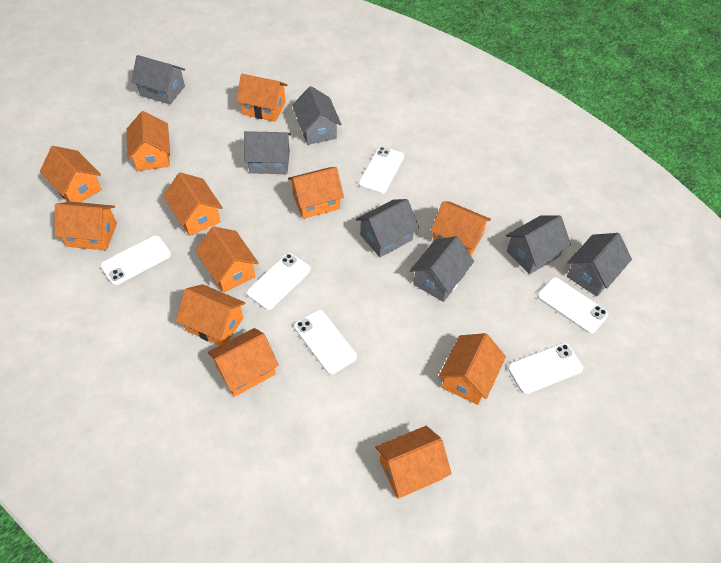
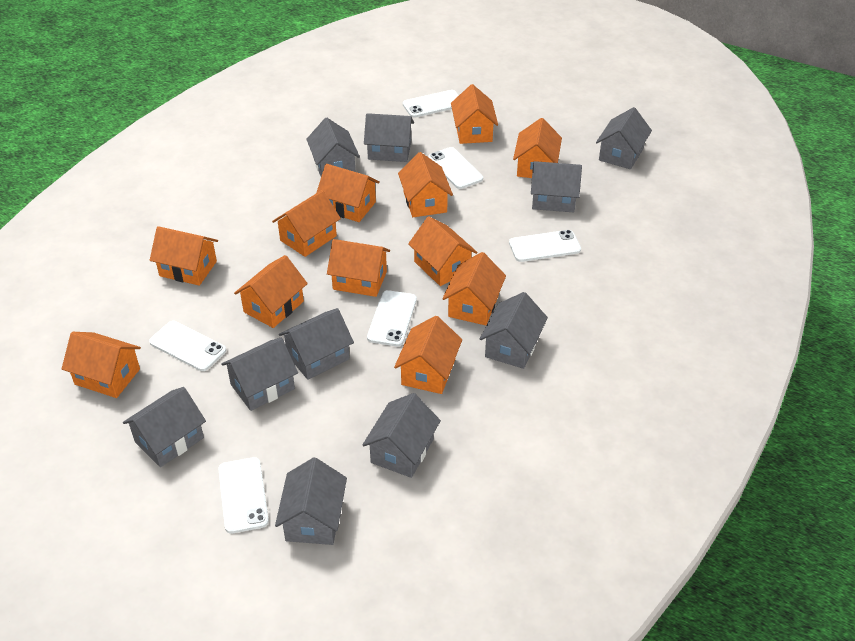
grey house: 7 -> 10

